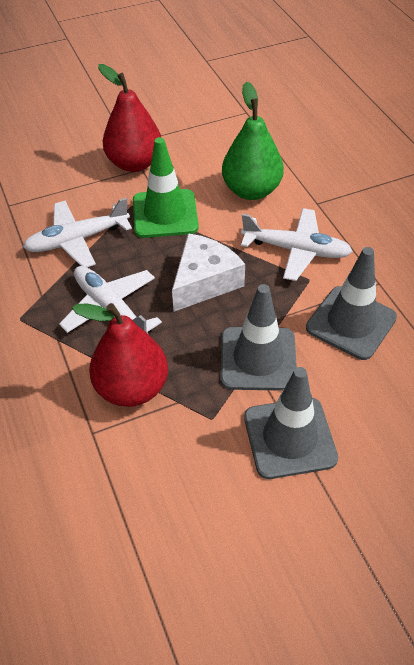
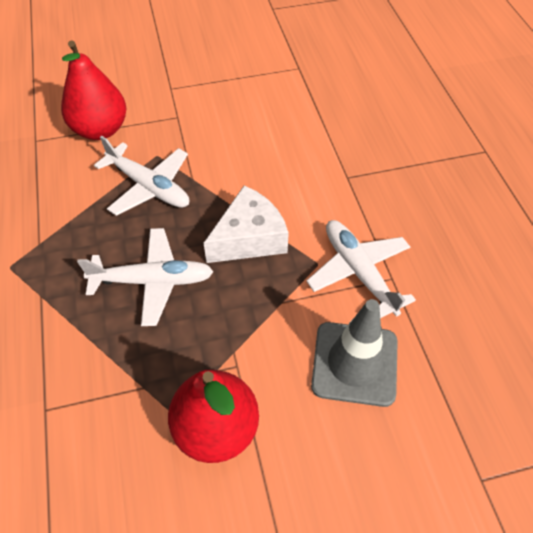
green pear: 1 -> 0
green traffic cone: 1 -> 0
grey traffic cone: 3 -> 1

